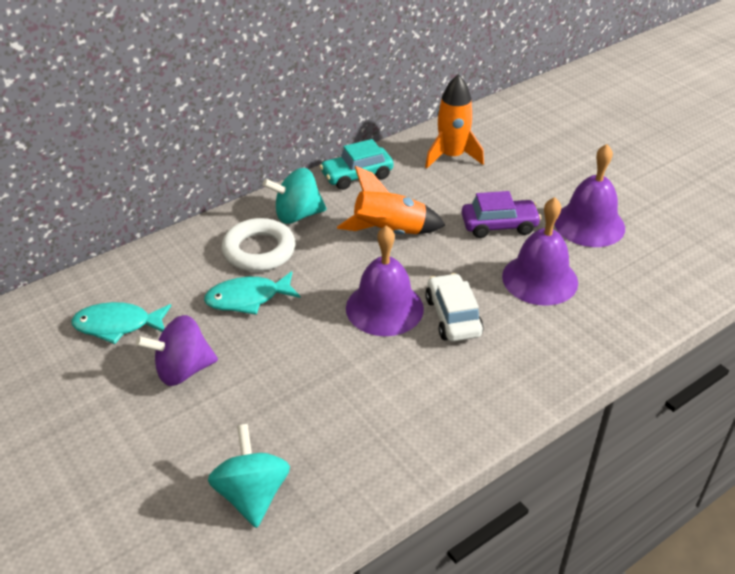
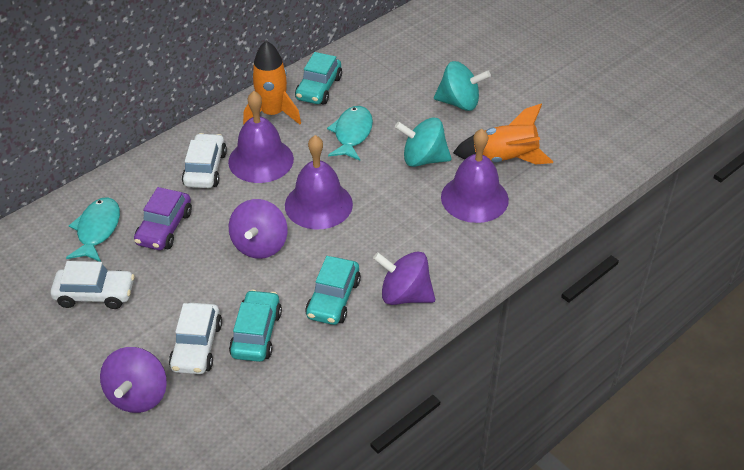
purple spinning top: 1 -> 3
turquoise car: 1 -> 3
white car: 1 -> 3
white ring: 1 -> 0

